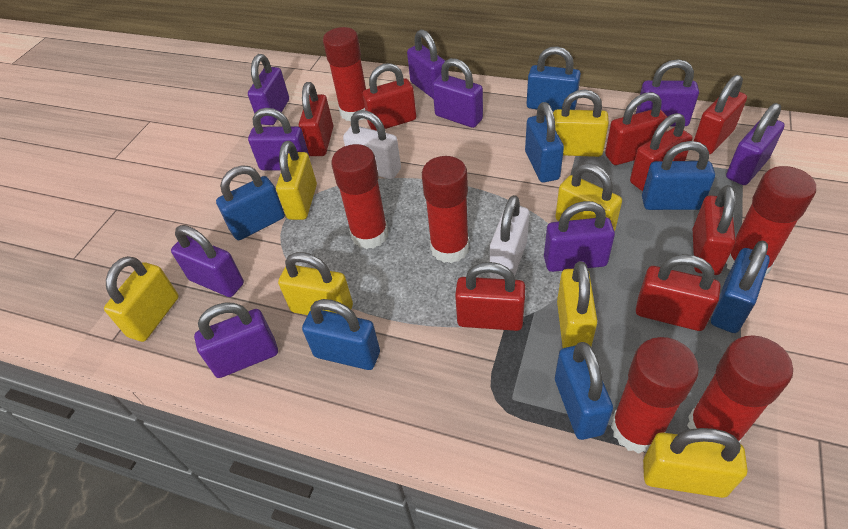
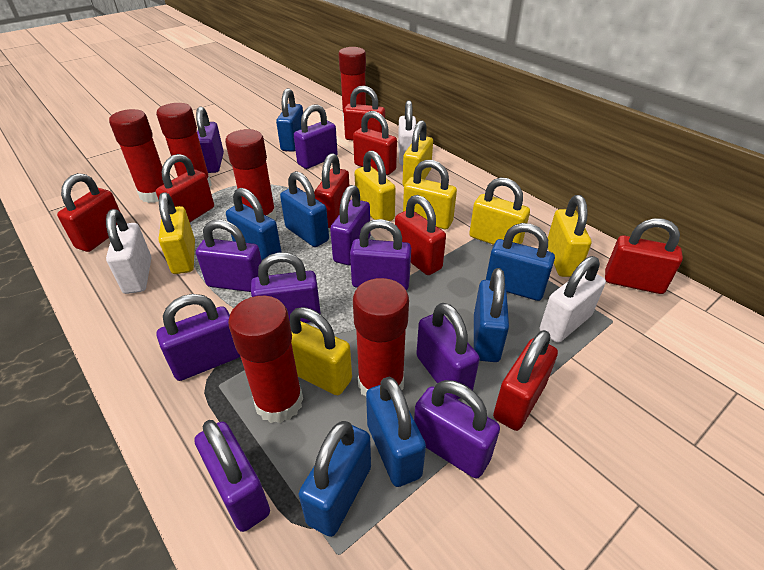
purple padlock: 9 -> 10
white padlock: 2 -> 3

